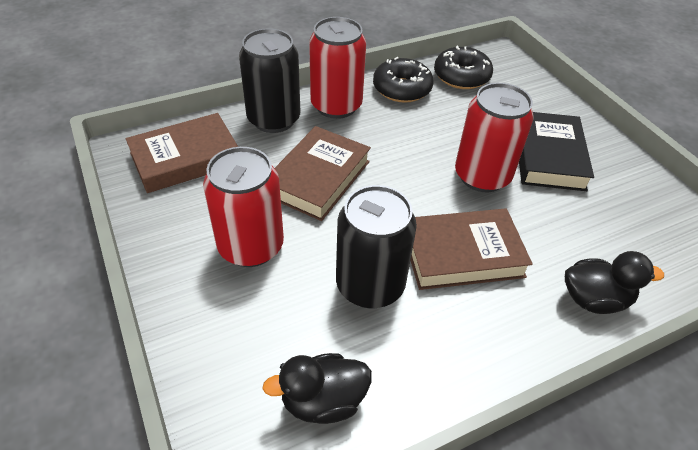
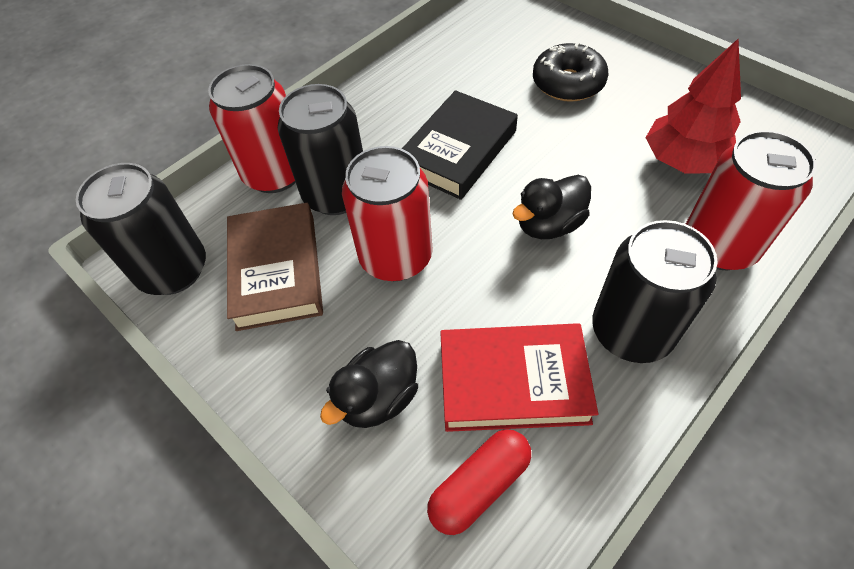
black can: 2 -> 3
black donut: 2 -> 1
brown book: 3 -> 1
red book: 0 -> 1
red capsule: 0 -> 1
red tree: 0 -> 1

